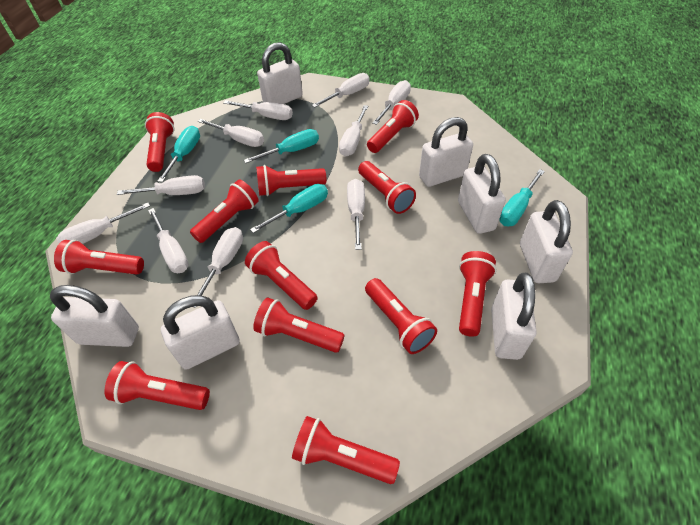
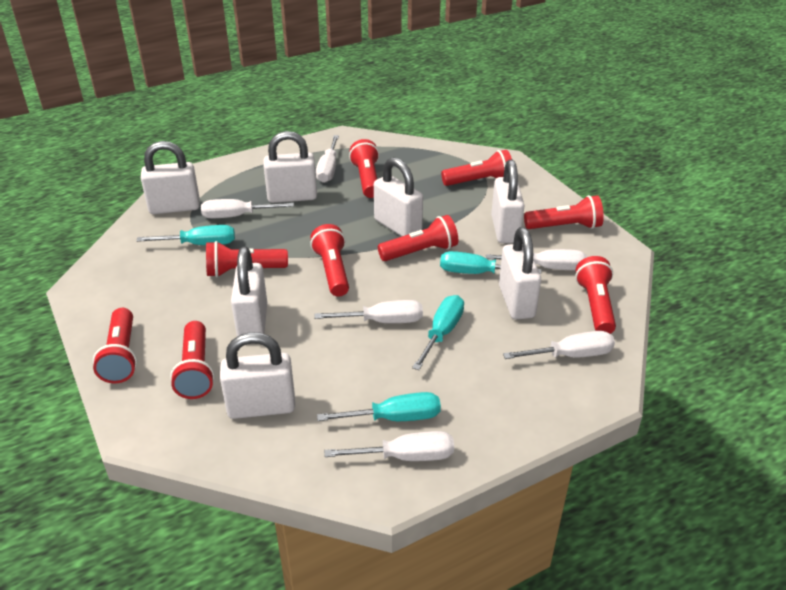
red flashlight: 12 -> 9
white screwdriver: 10 -> 6

